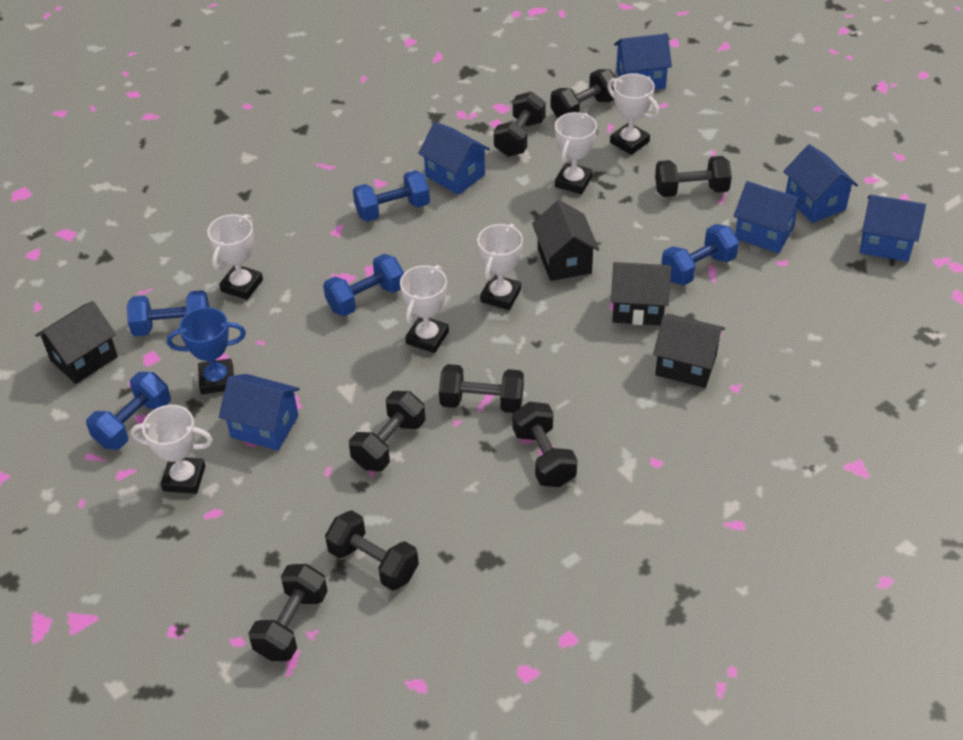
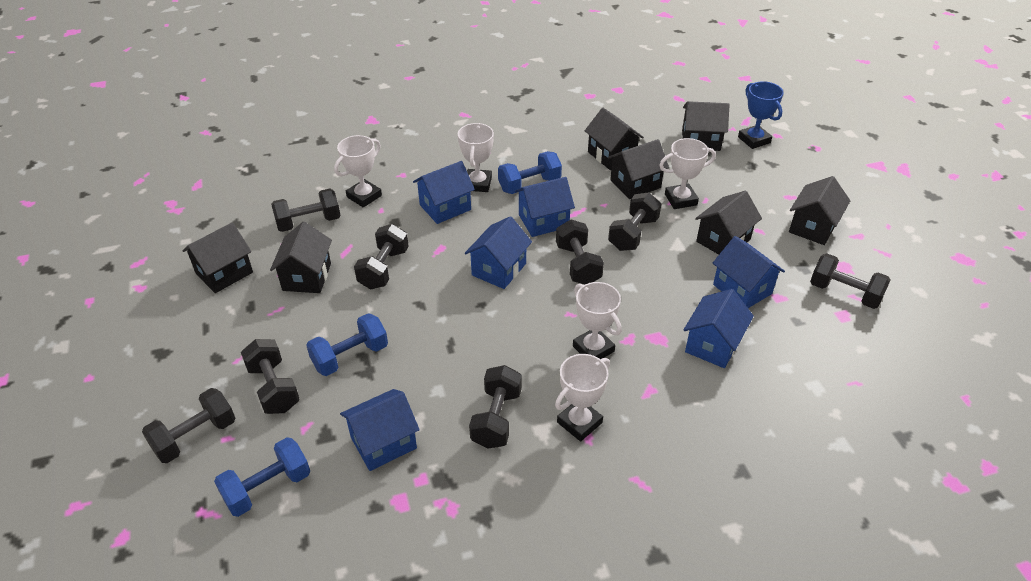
black house: 4 -> 7
blue dumbbell: 5 -> 3
white trophy: 6 -> 5

